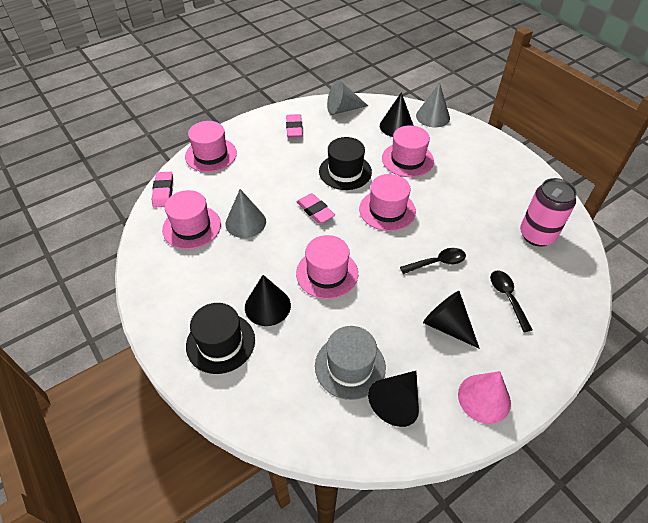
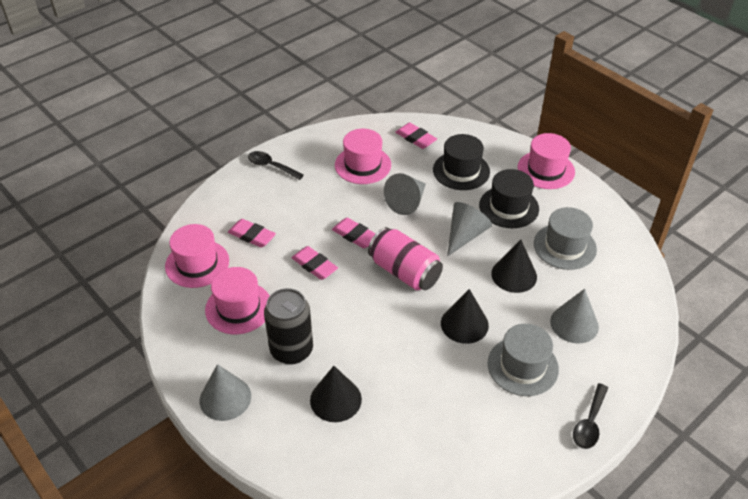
black can: 0 -> 1
black cone: 4 -> 3
grey cone: 3 -> 4
grey hat: 1 -> 2
pink cone: 1 -> 0
pink eraser: 3 -> 4
pink hat: 5 -> 4

